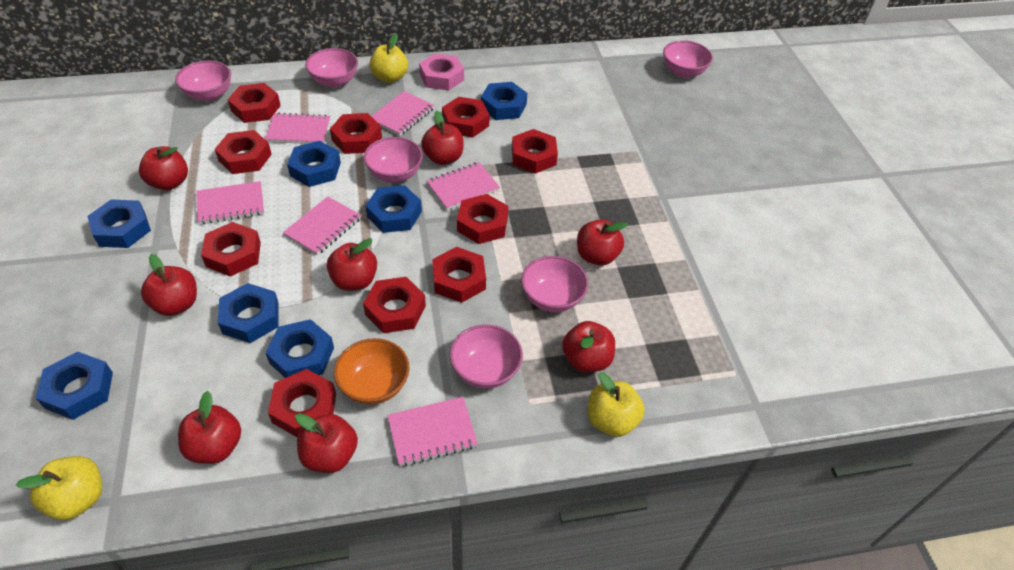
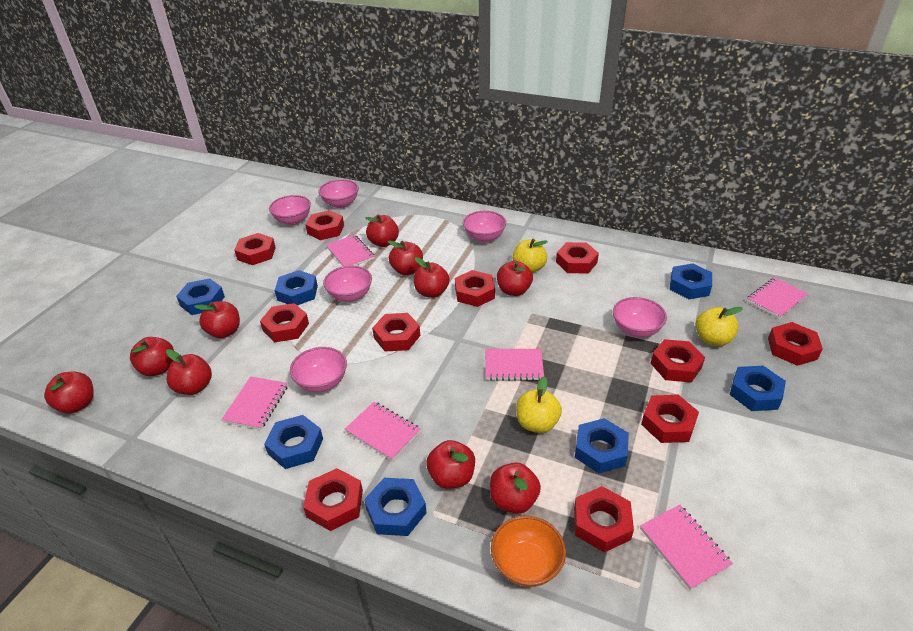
pink nut: 1 -> 0
red apple: 8 -> 10
red nut: 10 -> 11

